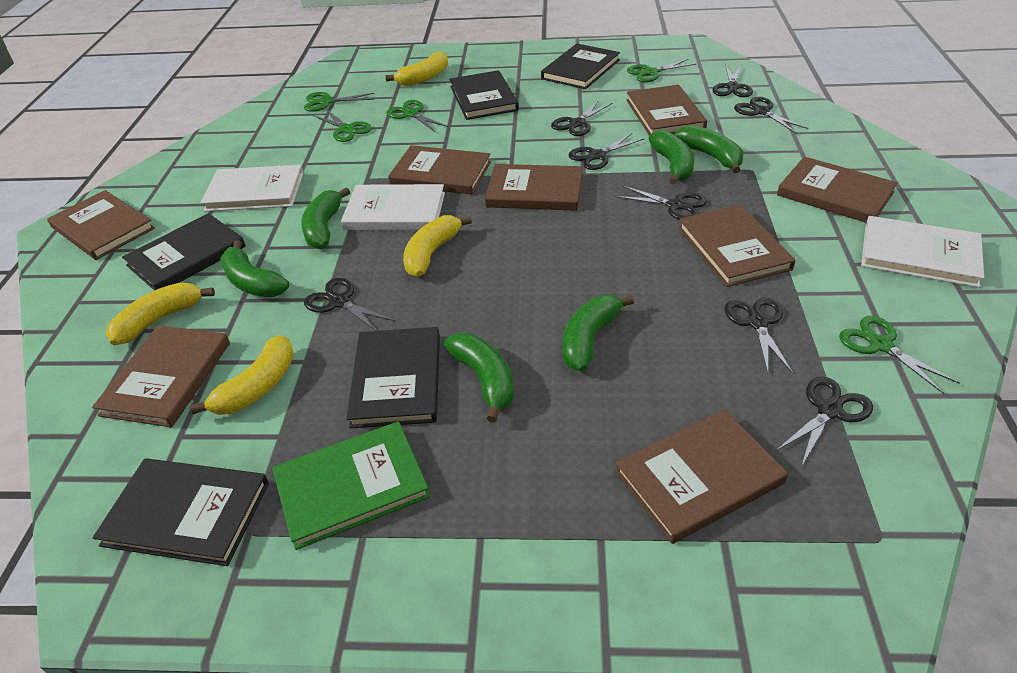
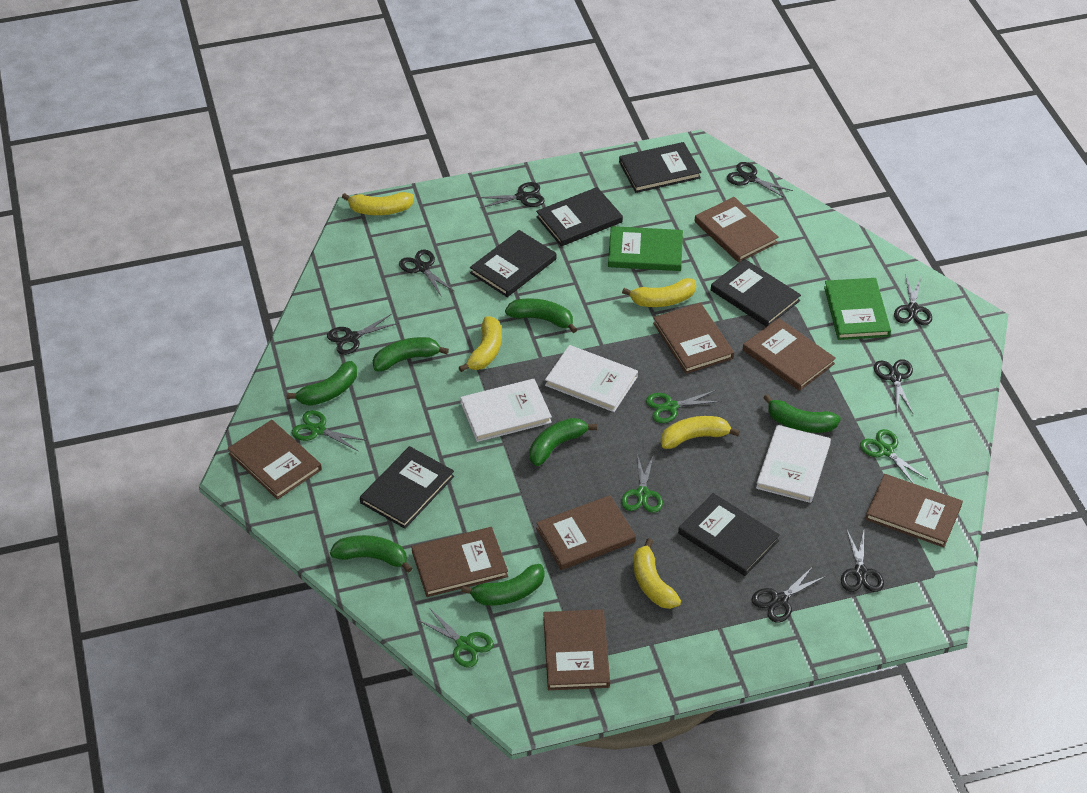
black book: 5 -> 6
green banana: 6 -> 7
green book: 1 -> 2
yellow banana: 4 -> 5

